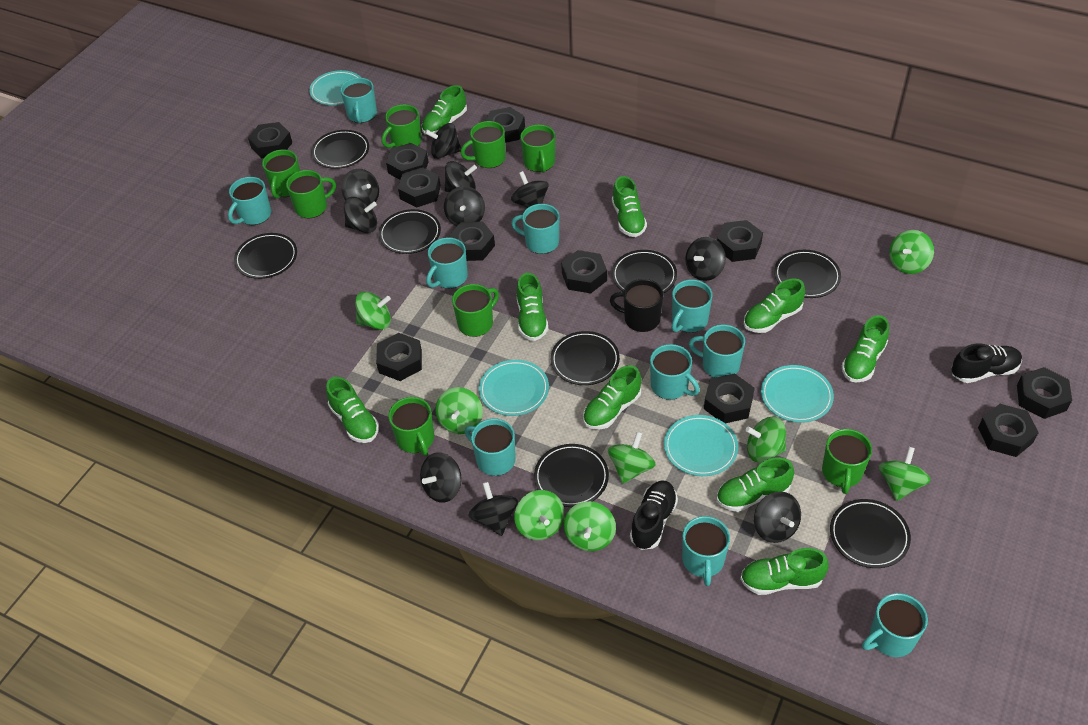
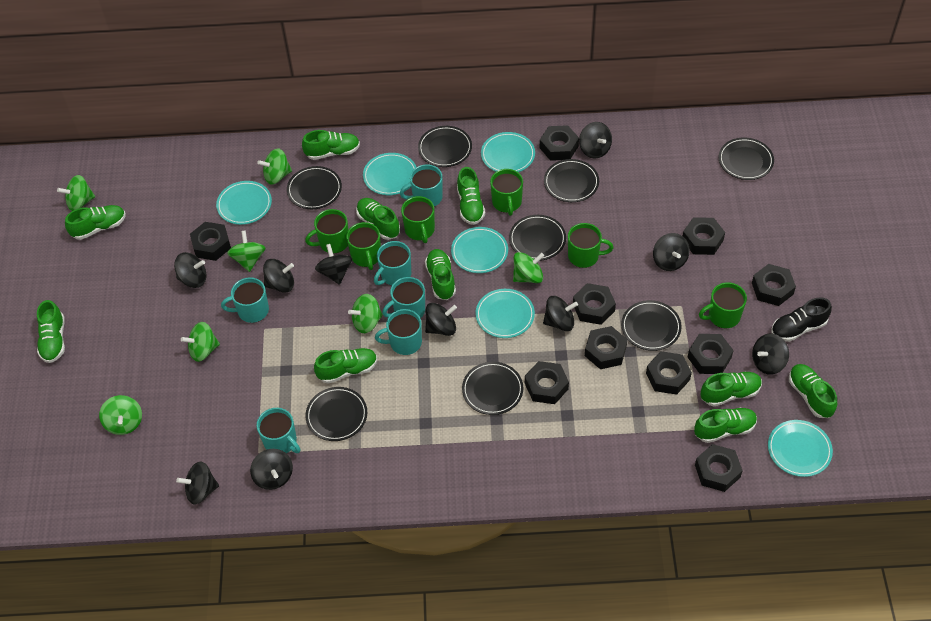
black mug: 1 -> 0
black nut: 11 -> 10
black shoe: 2 -> 1
green mug: 8 -> 6
green shoe: 9 -> 10
green spinning top: 8 -> 7
turquoise mug: 10 -> 6
turquoise plate: 4 -> 6

